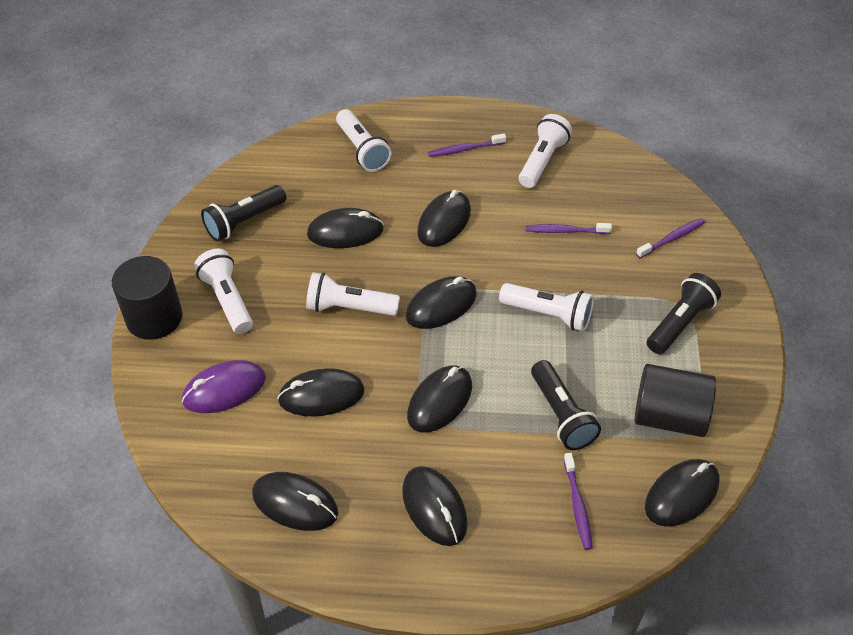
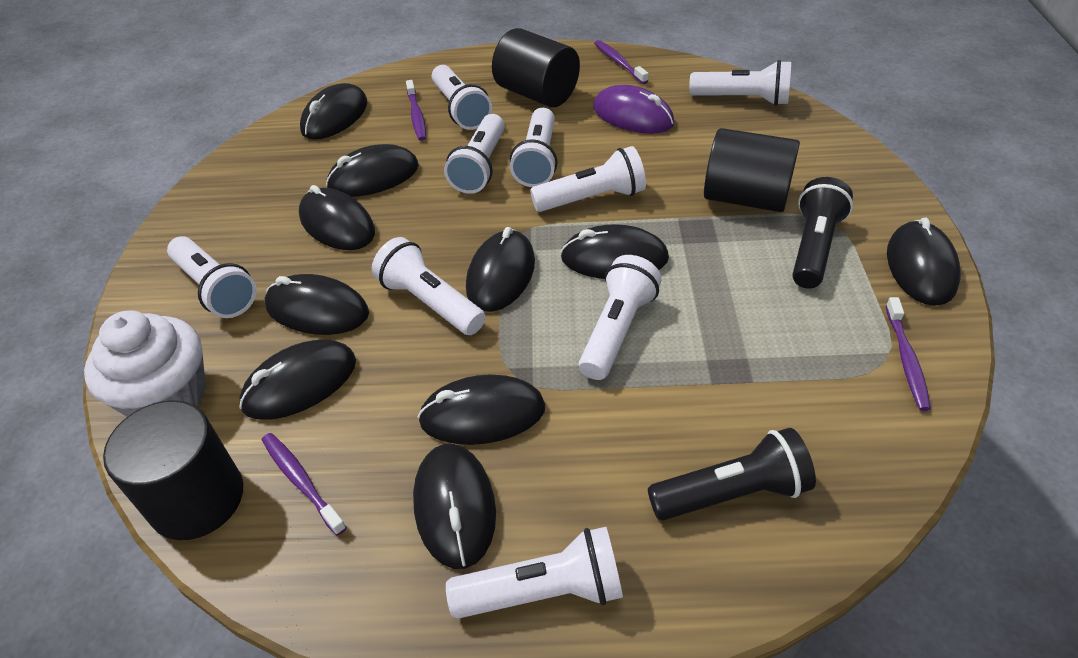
black cylinder: 2 -> 3
black flashlight: 3 -> 2
black mouse: 8 -> 10
white cupcake: 0 -> 1
white flashlight: 5 -> 9

